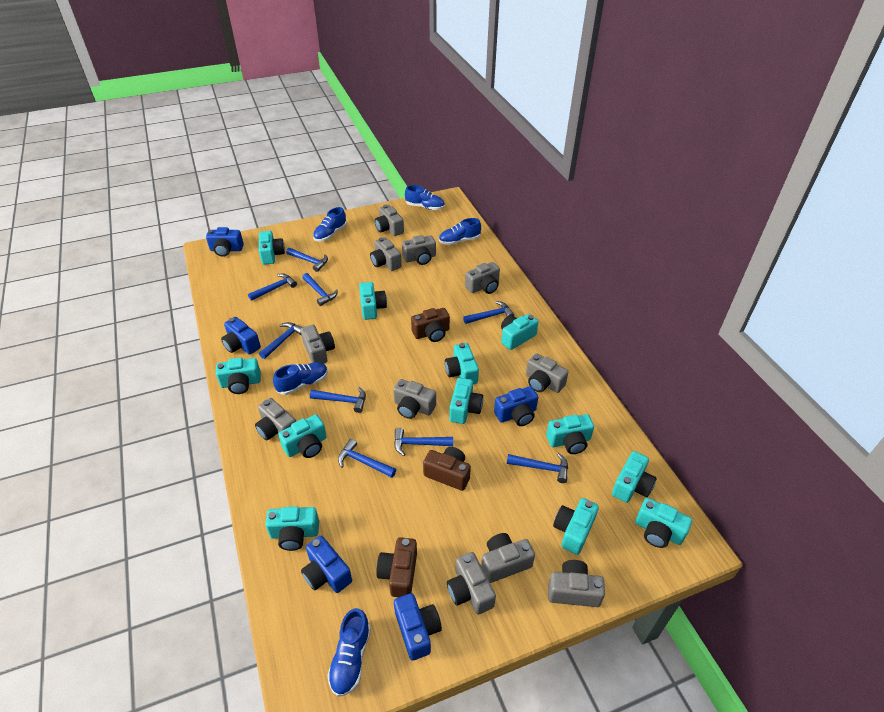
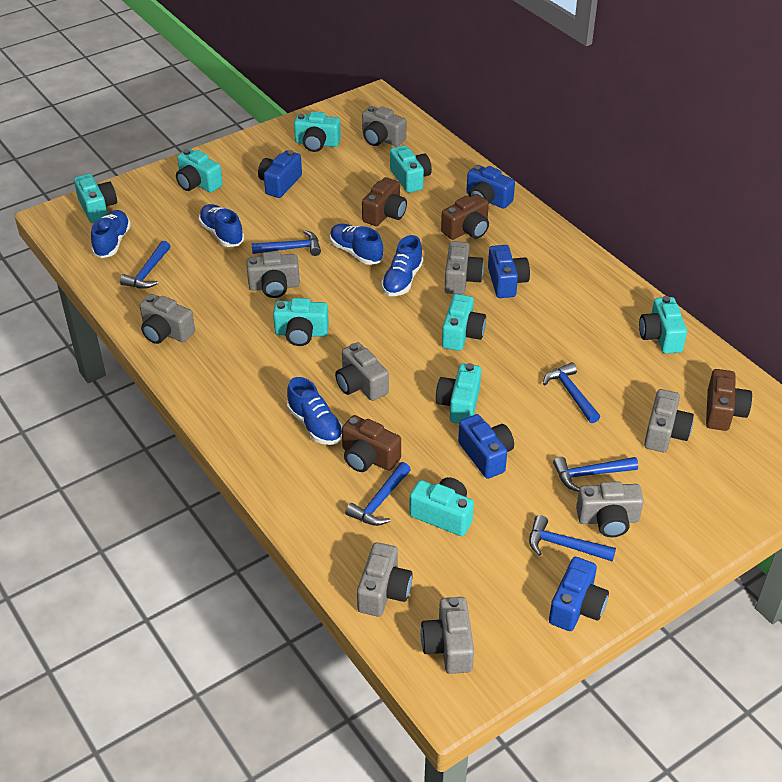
blue hammer: 9 -> 6
brown camera: 3 -> 4
grey camera: 11 -> 9
turquoise camera: 12 -> 9

